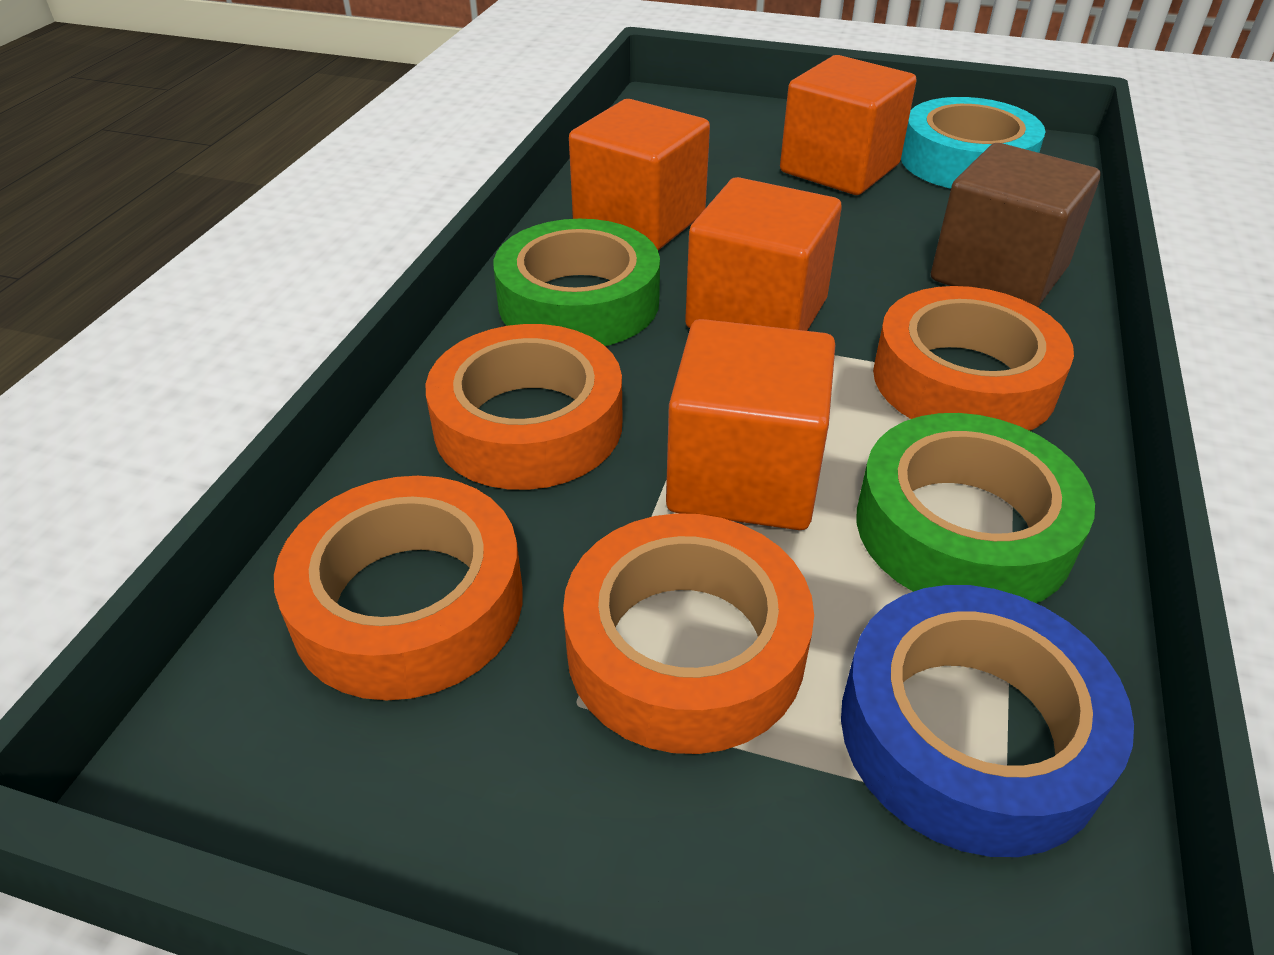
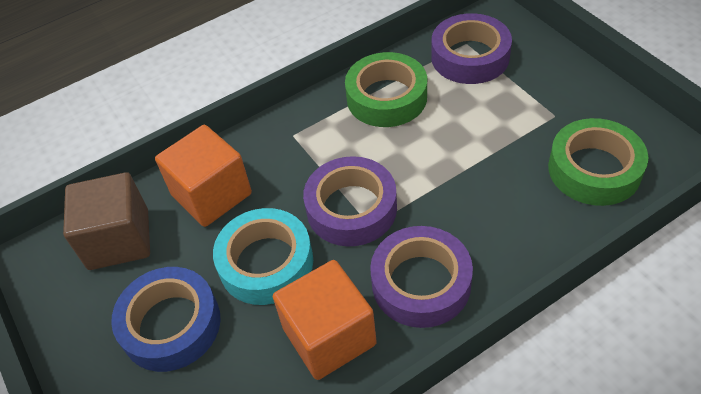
orange cube: 4 -> 2
orange tape: 4 -> 0
purple tape: 0 -> 3

